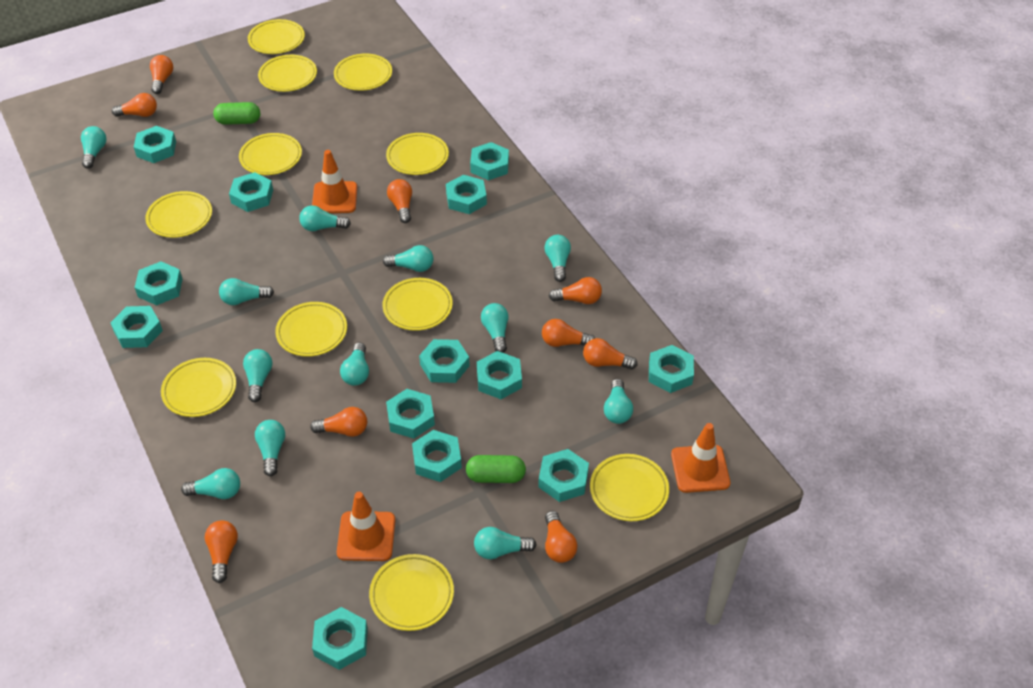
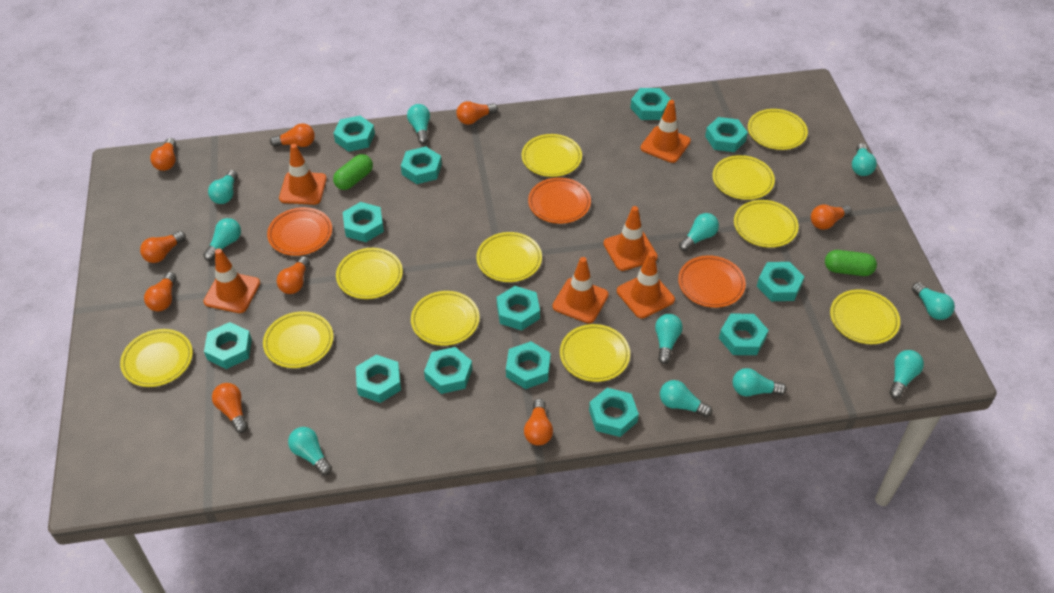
orange plate: 0 -> 3
orange traffic cone: 3 -> 6
turquoise light bulb: 12 -> 11

